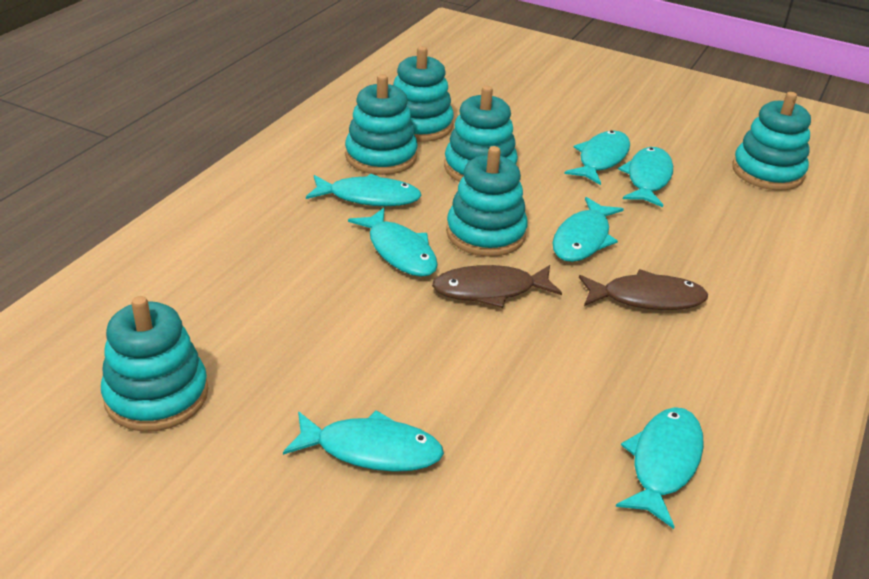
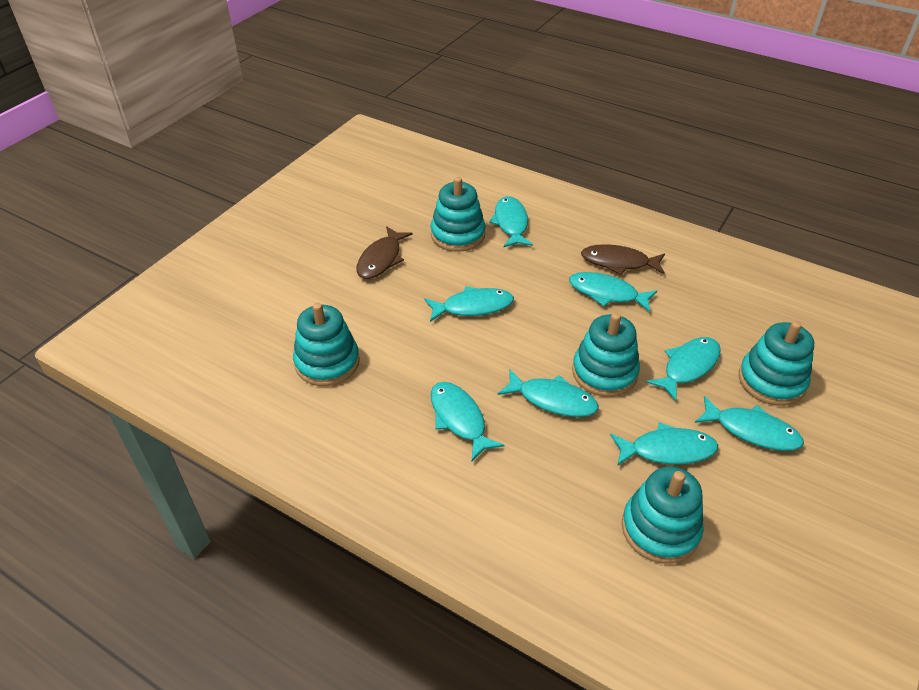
turquoise fish: 7 -> 8
turquoise stacking toy: 6 -> 5

